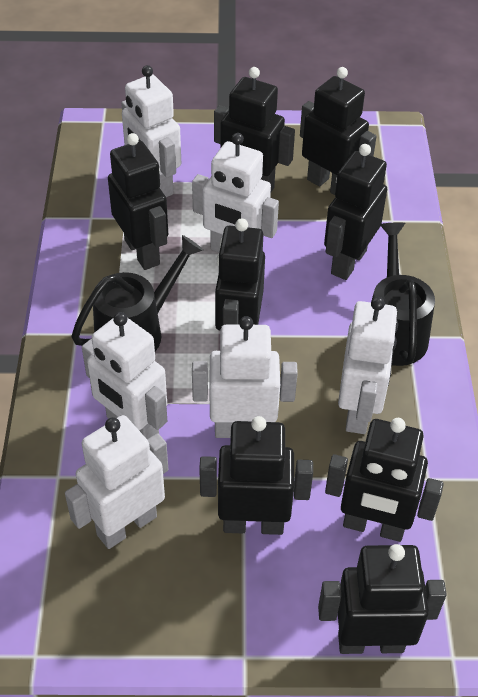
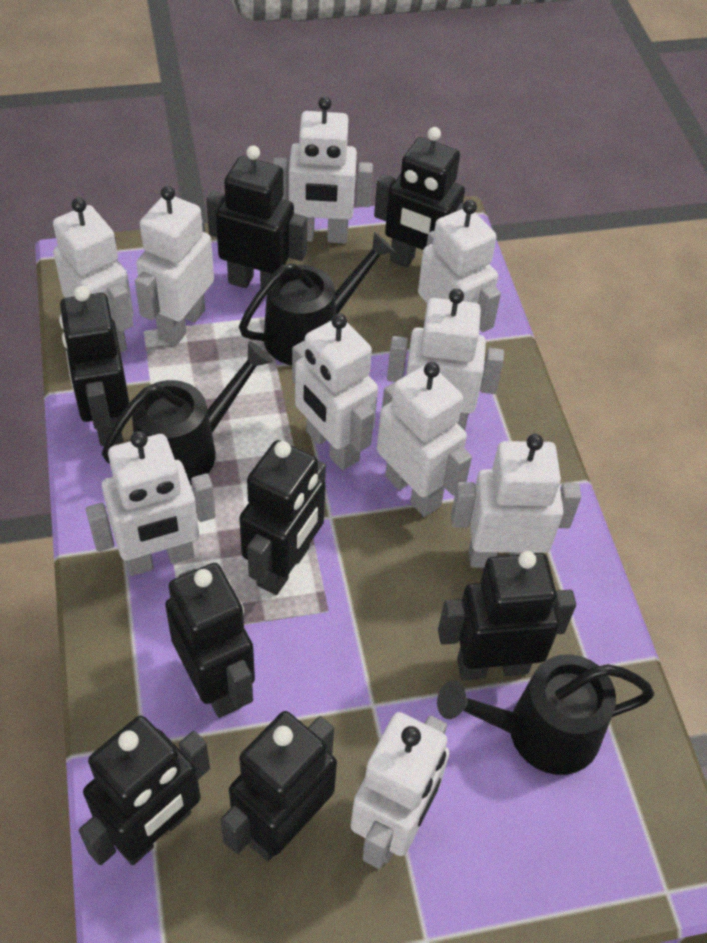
black watering can: 2 -> 3
white robot: 6 -> 10

